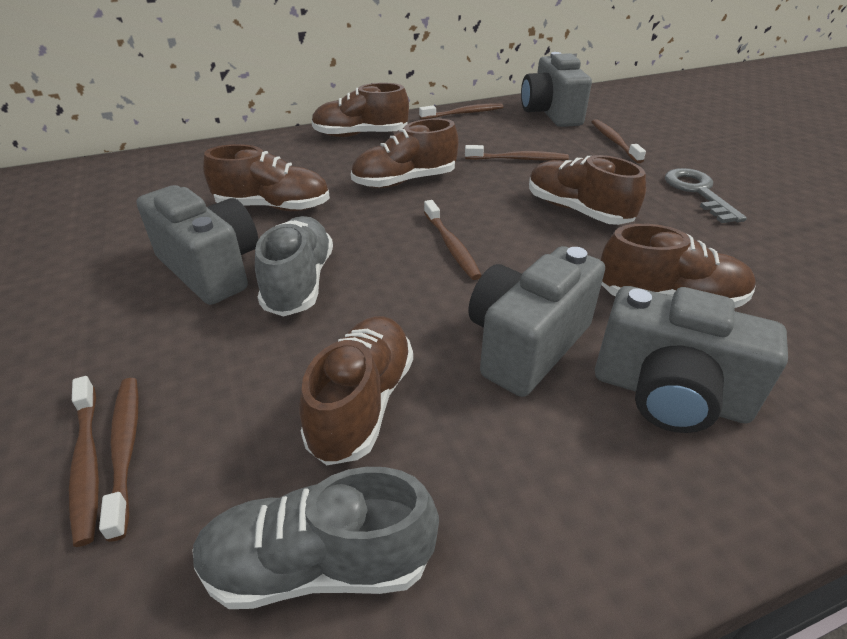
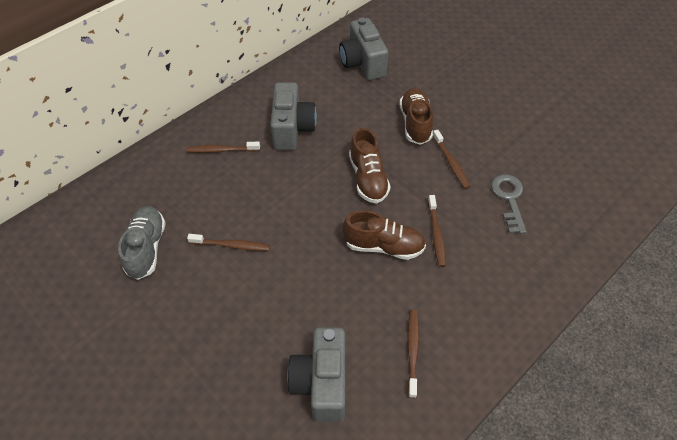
brown shoe: 6 -> 3
brown toothbrush: 6 -> 5
grey camera: 4 -> 3
grey shoe: 2 -> 1

